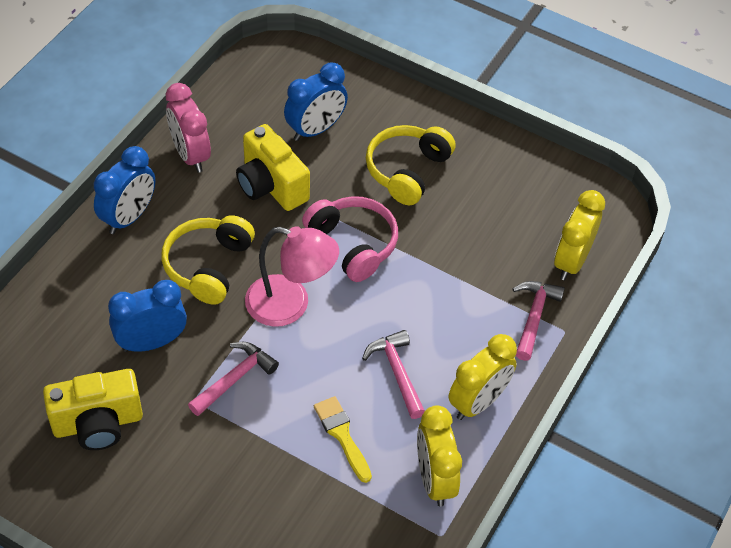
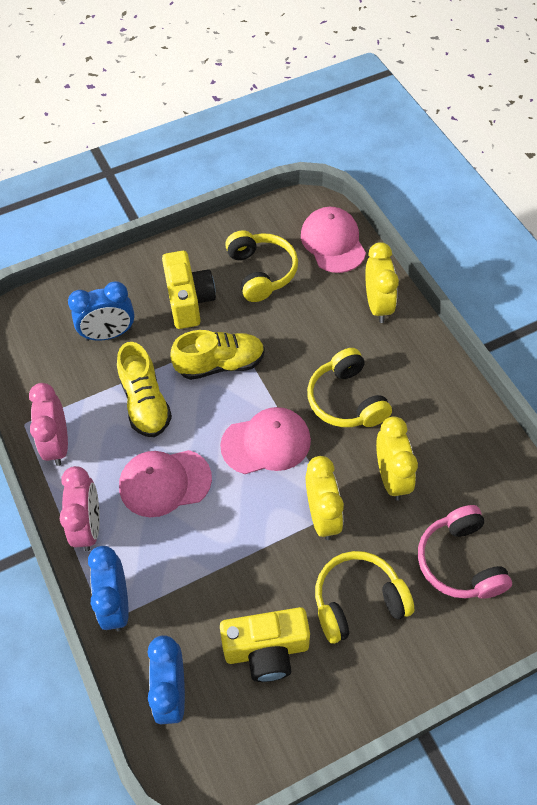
pink cap: 0 -> 3
pink clock: 1 -> 2
pink hammer: 3 -> 0
pink lamp: 1 -> 0
yellow brush: 1 -> 0
yellow headphones: 2 -> 3
yellow shoe: 0 -> 2

